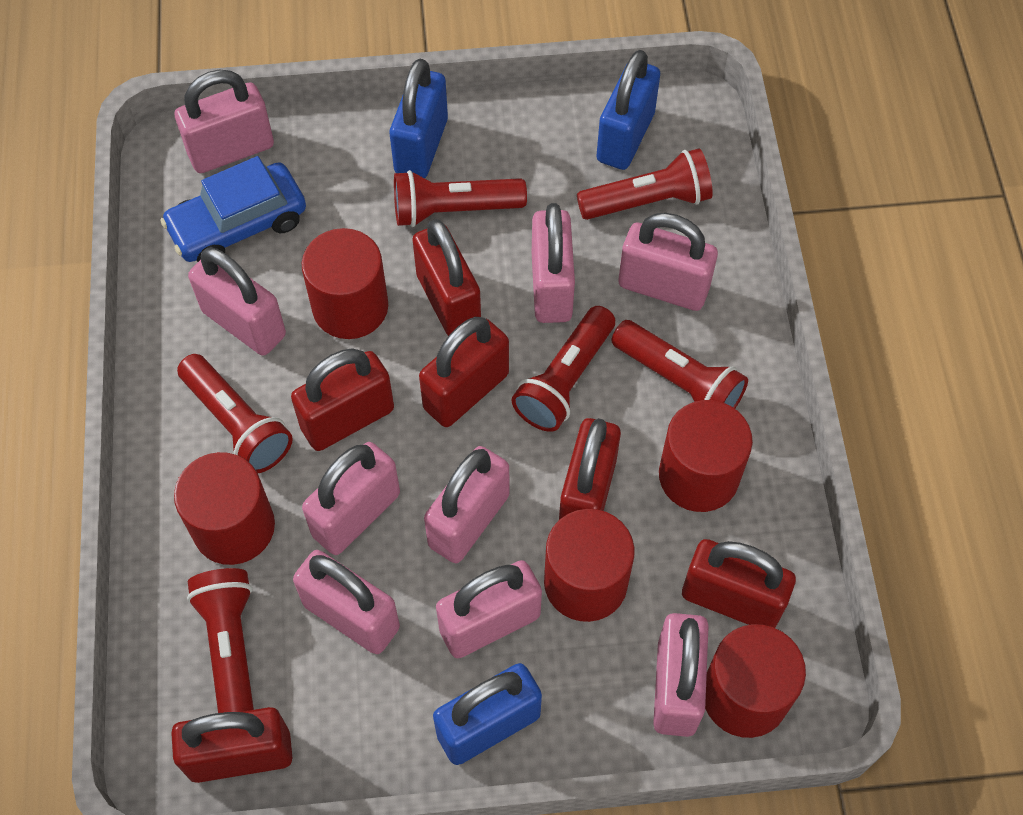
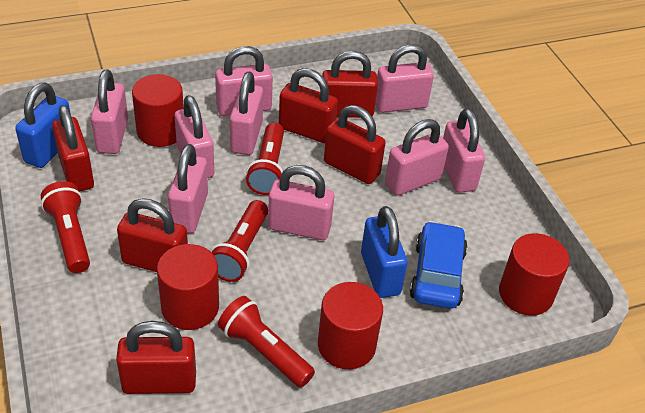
blue padlock: 3 -> 2
red cylinder: 5 -> 4
red flashlight: 6 -> 4

